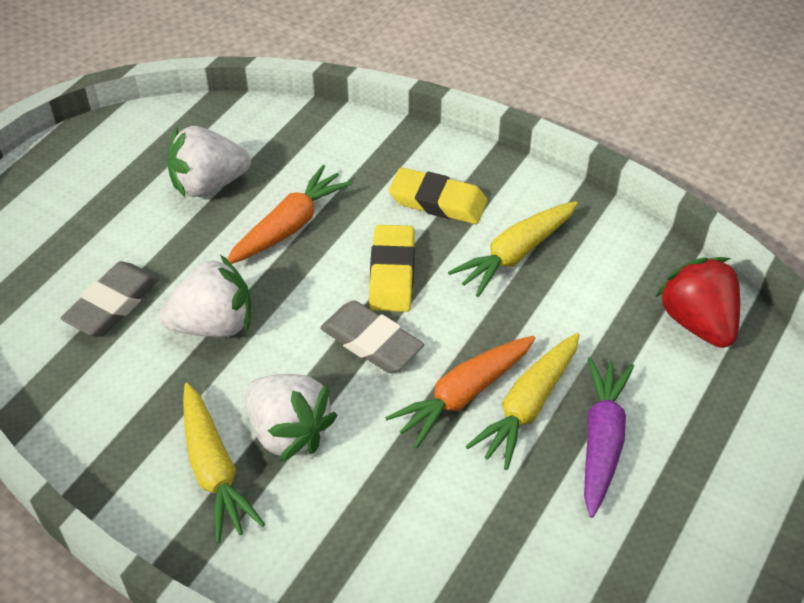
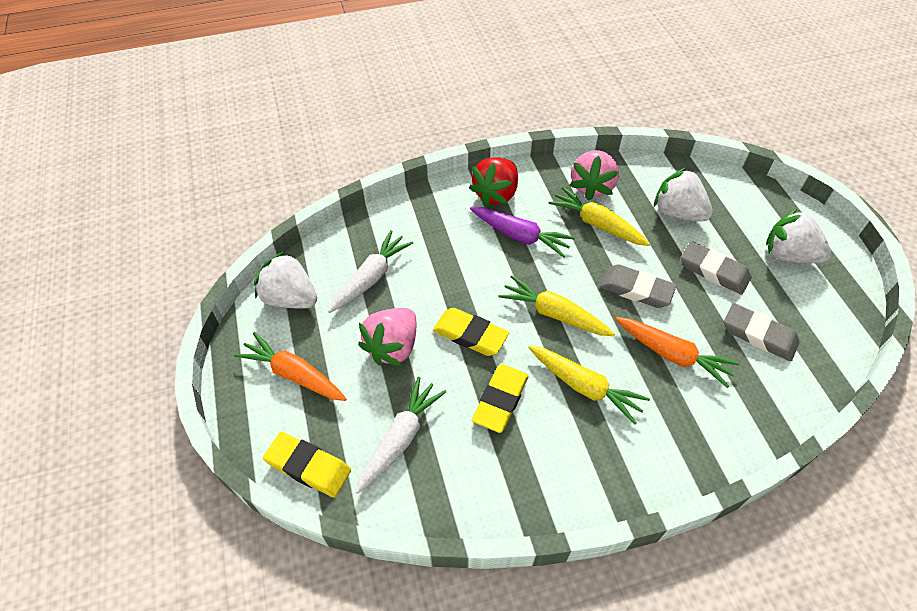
grey eraser: 2 -> 3
pink strawberry: 0 -> 2
white carrot: 0 -> 2
yellow eraser: 2 -> 3

